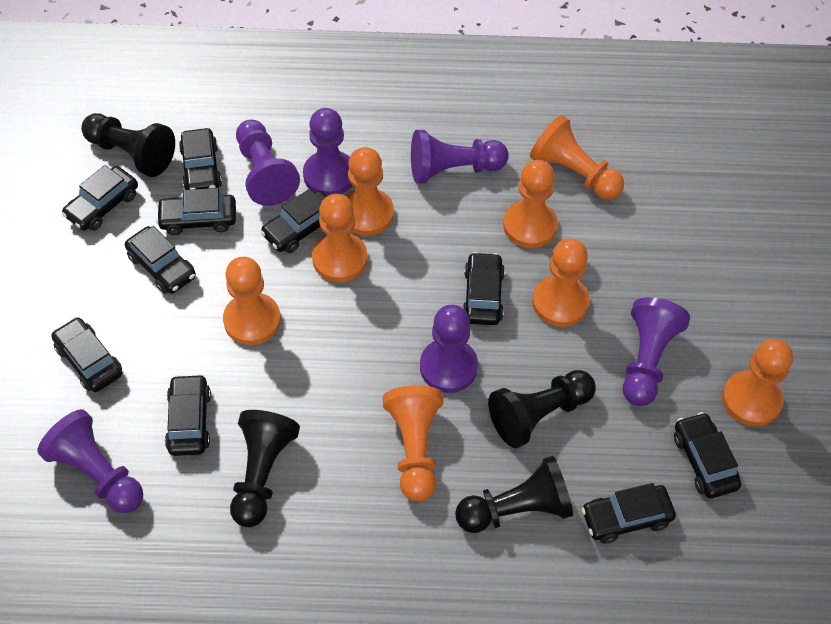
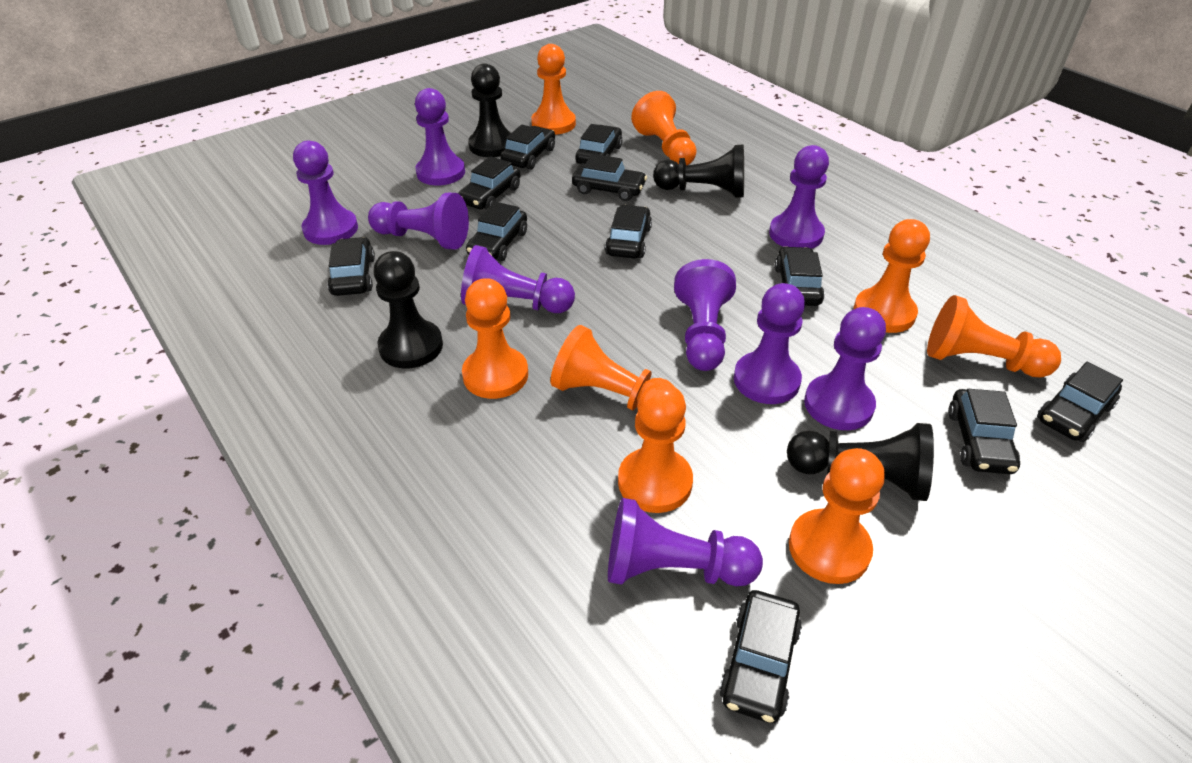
black car: 10 -> 11
purple pawn: 6 -> 9

